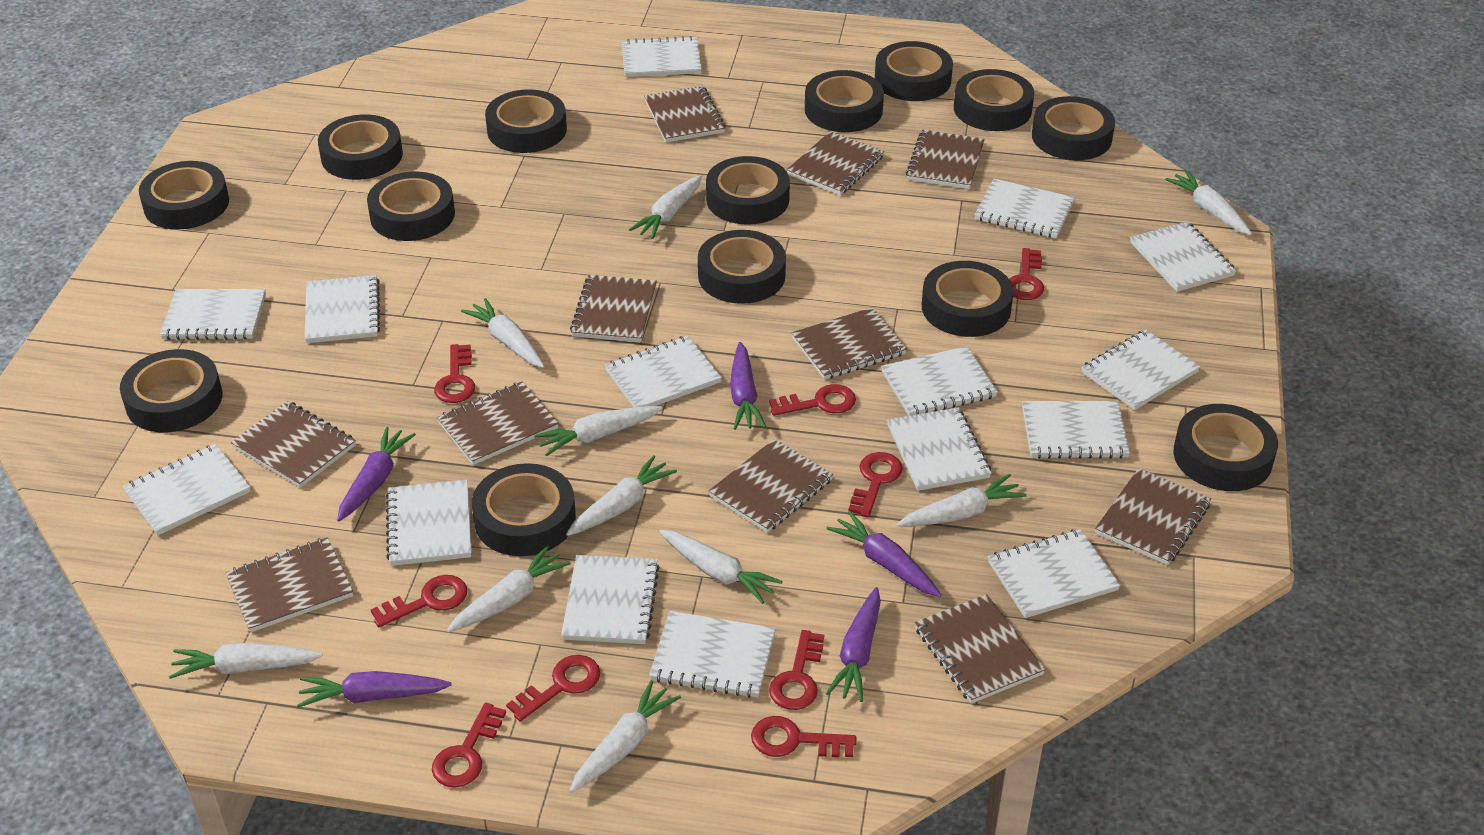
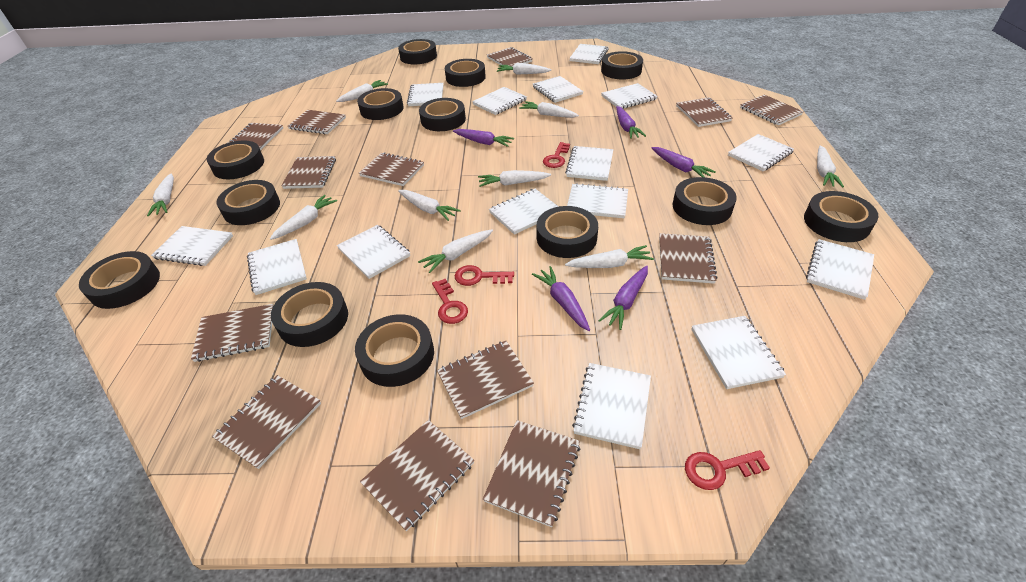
black tape: 14 -> 13
brown notebook: 11 -> 13
red key: 9 -> 4

